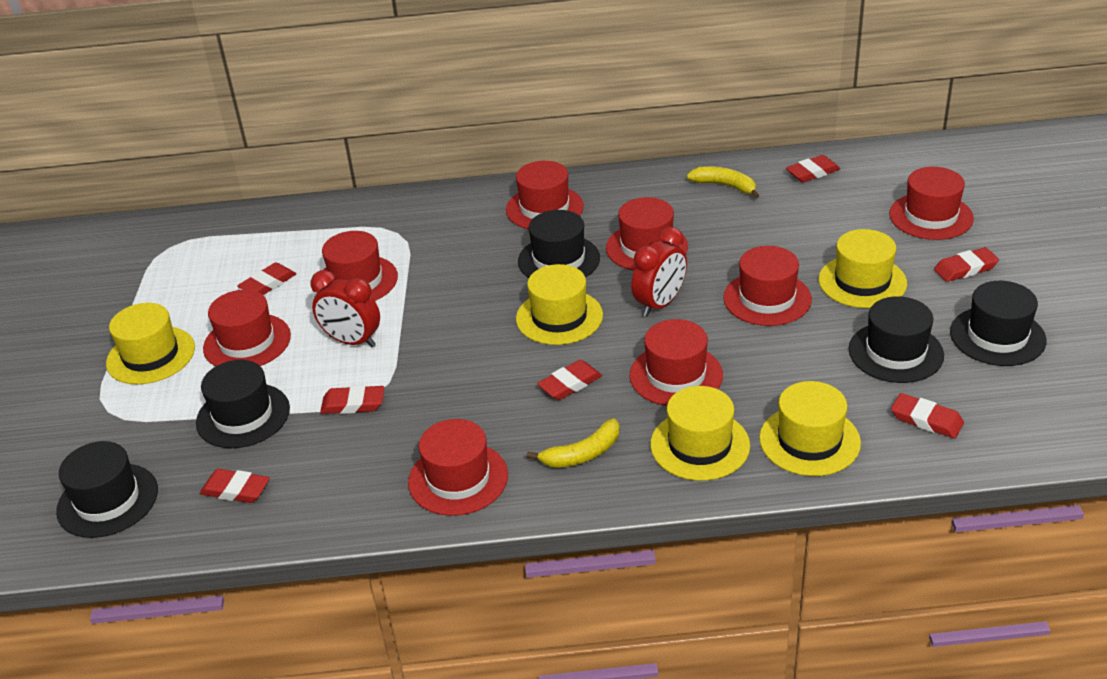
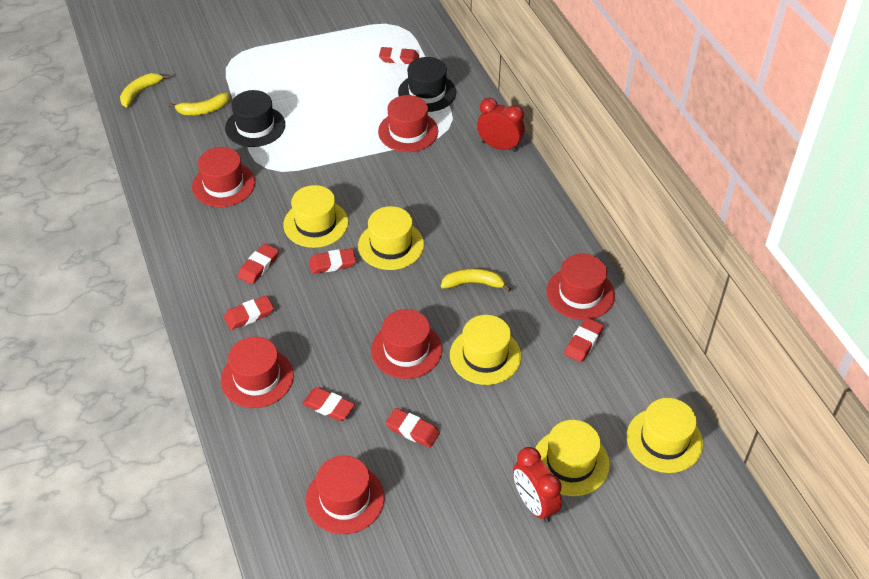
black hat: 5 -> 2
red hat: 8 -> 6
yellow banana: 2 -> 3

